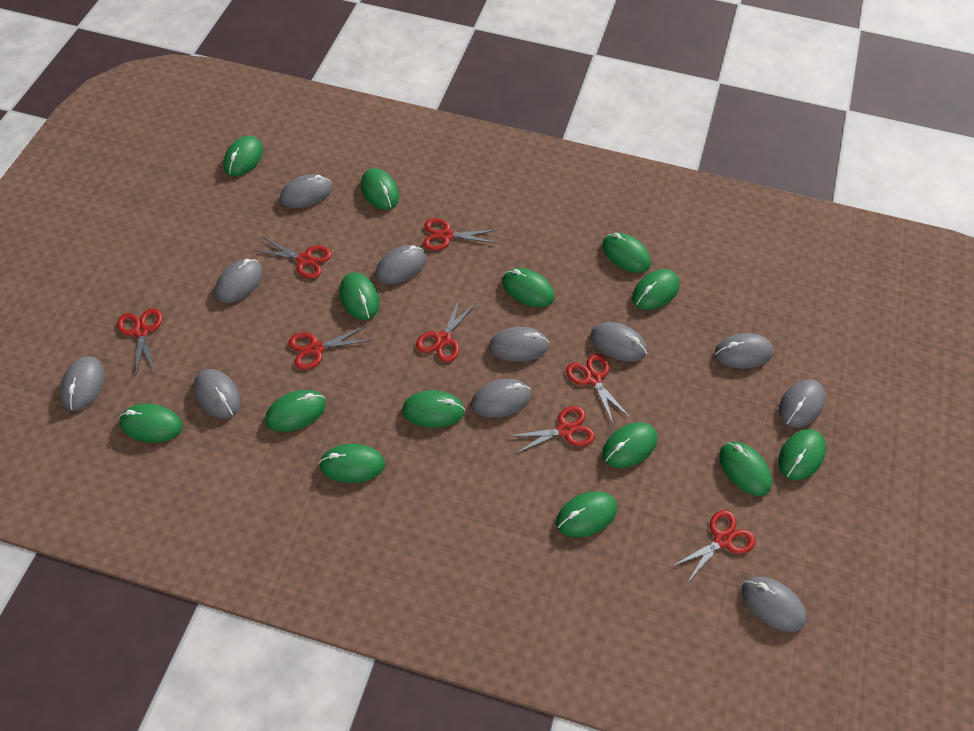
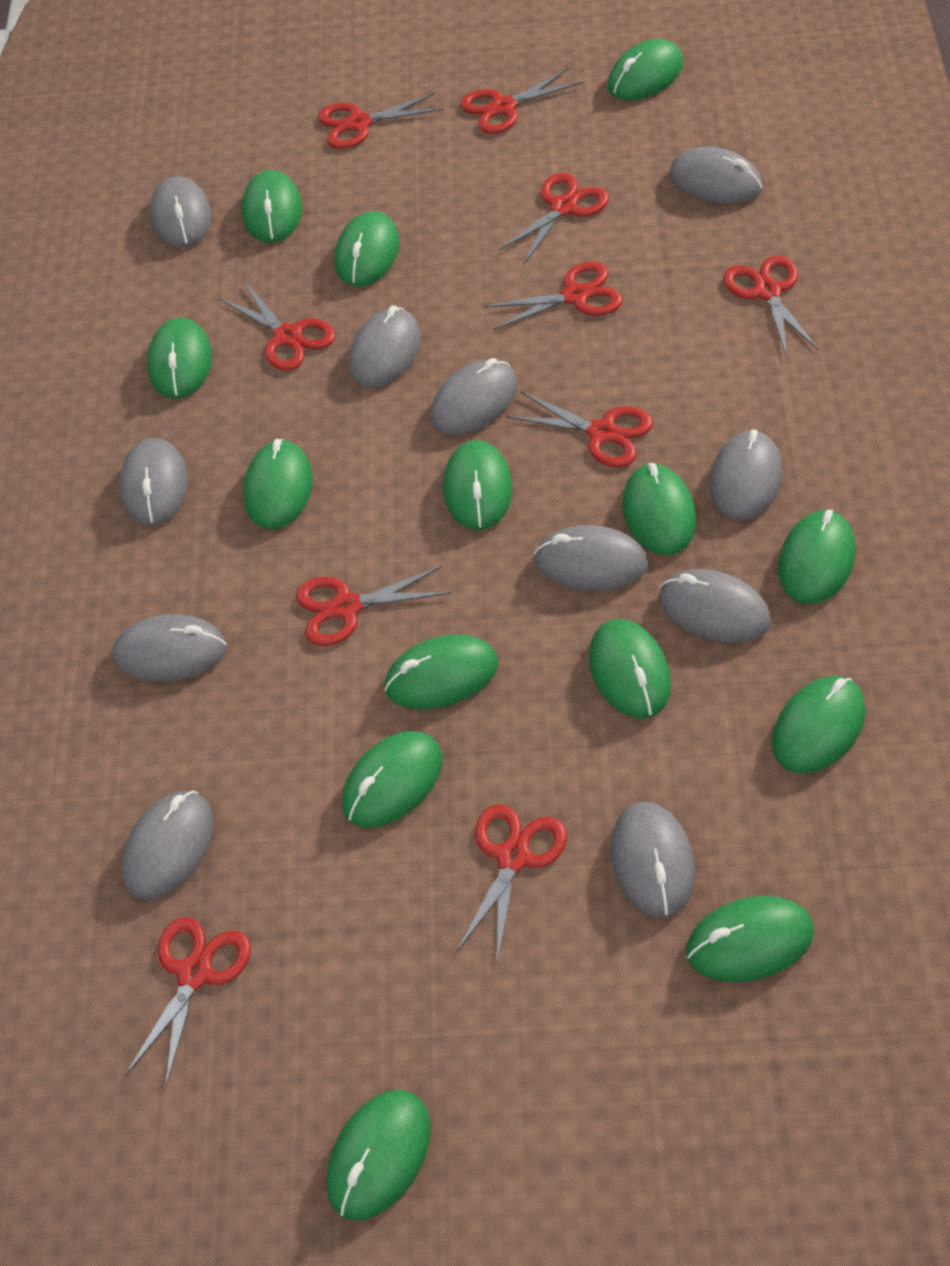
red scissors: 8 -> 10

